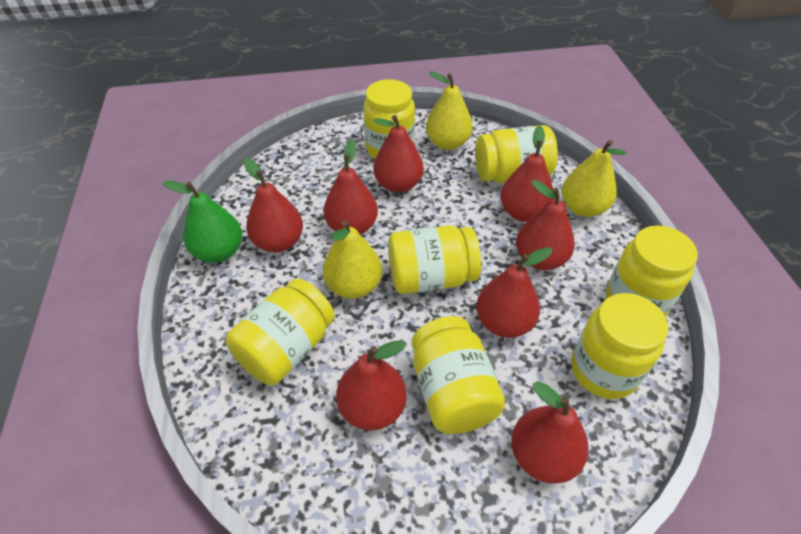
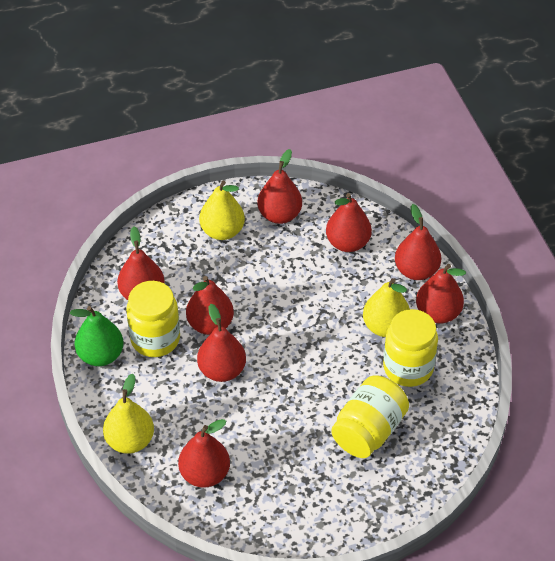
yellow jar: 7 -> 3

